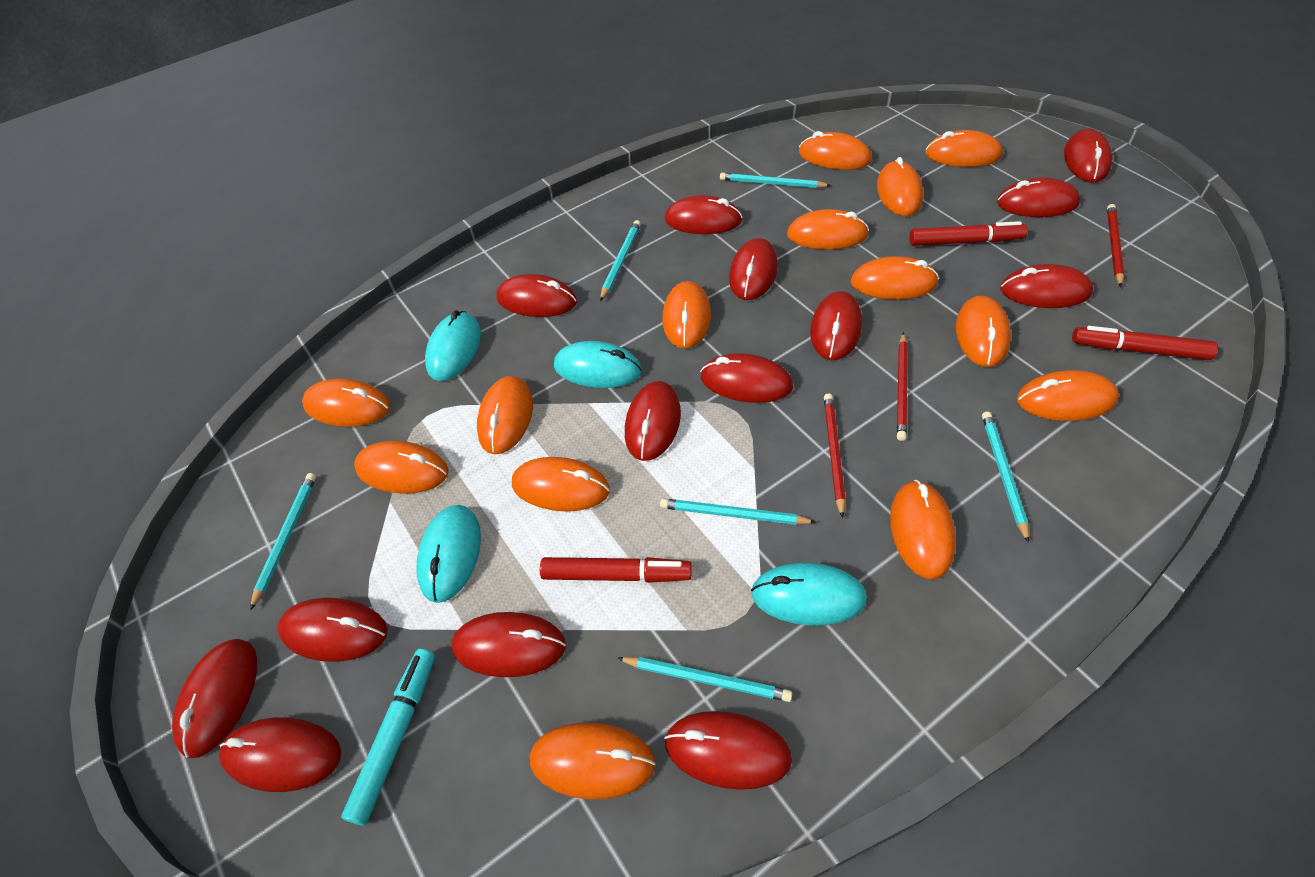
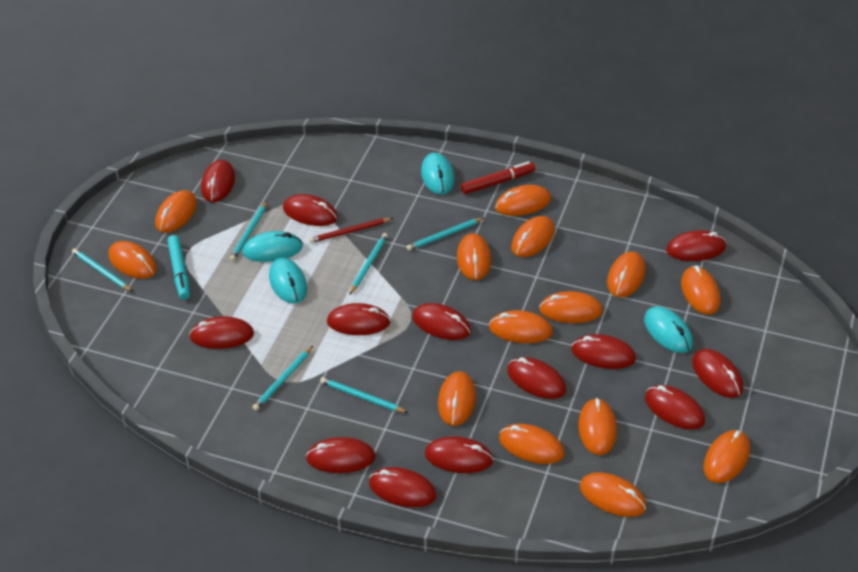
red marker: 3 -> 1
red mouse: 14 -> 13
red pencil: 3 -> 1

